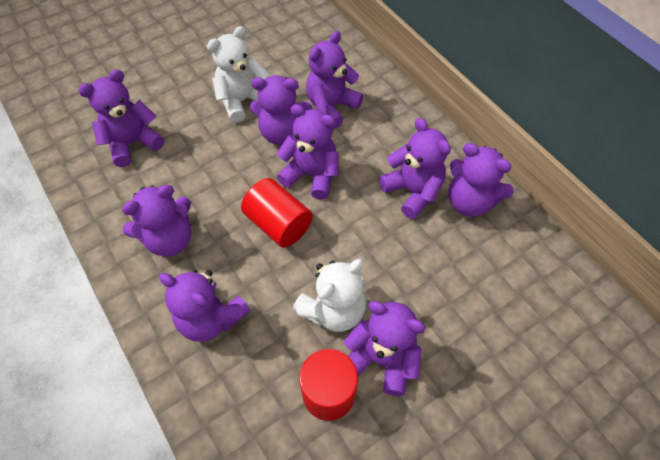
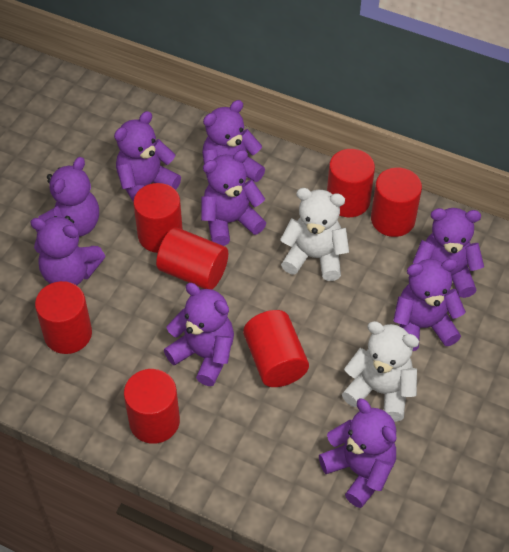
red cylinder: 2 -> 7

